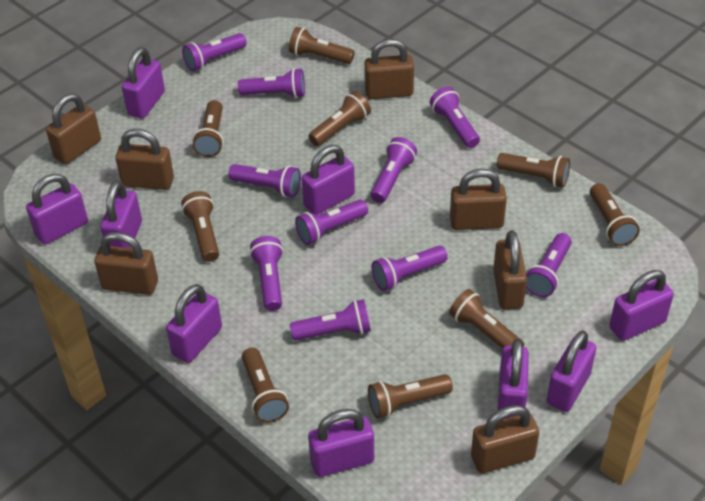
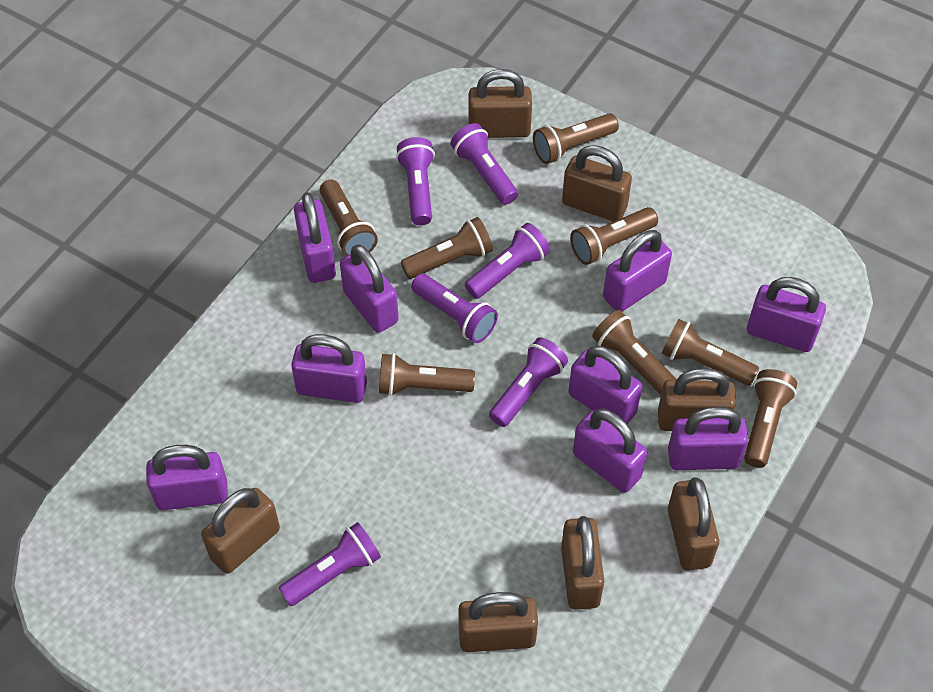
brown flashlight: 9 -> 8
purple flashlight: 10 -> 6

